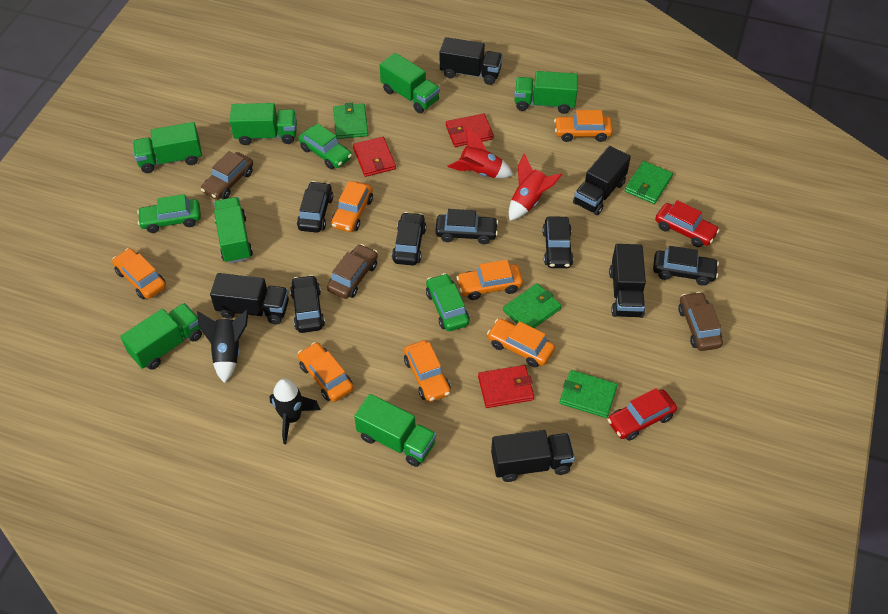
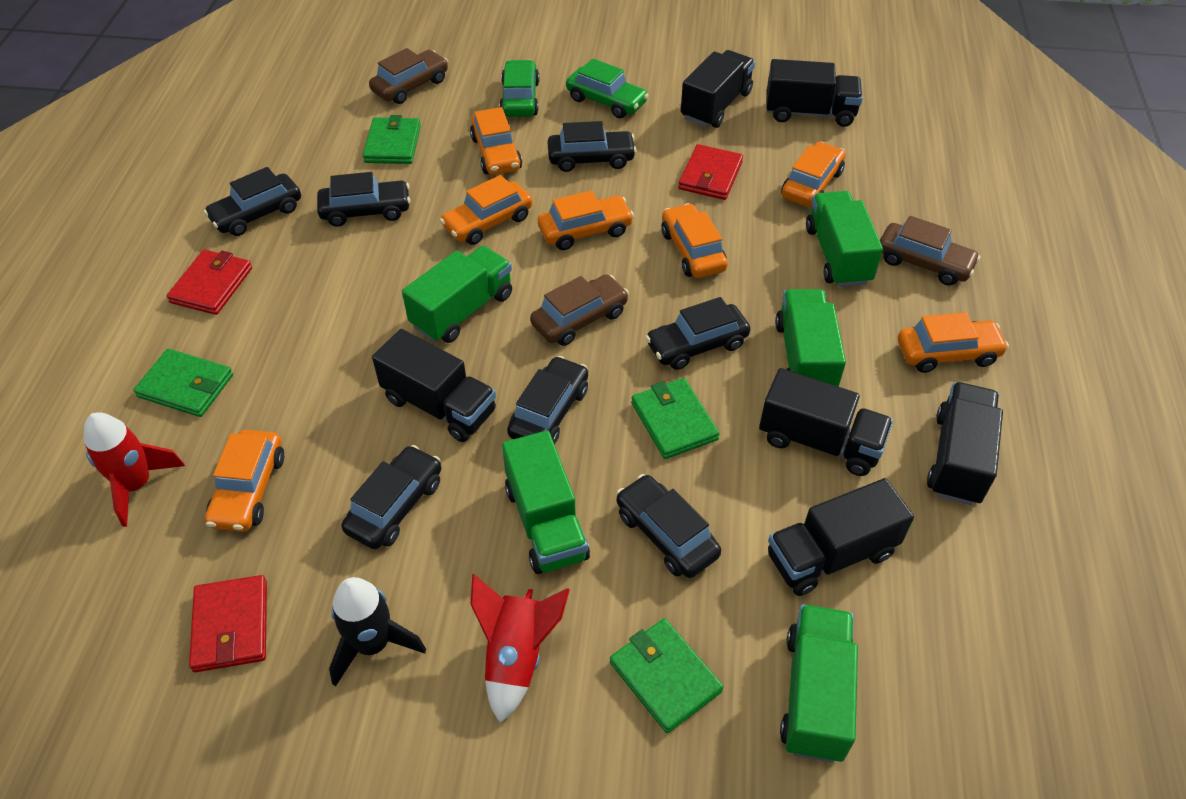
black car: 6 -> 7
black rocket: 2 -> 1
black truck: 5 -> 6
green car: 3 -> 2
green truck: 7 -> 5
red car: 2 -> 0

